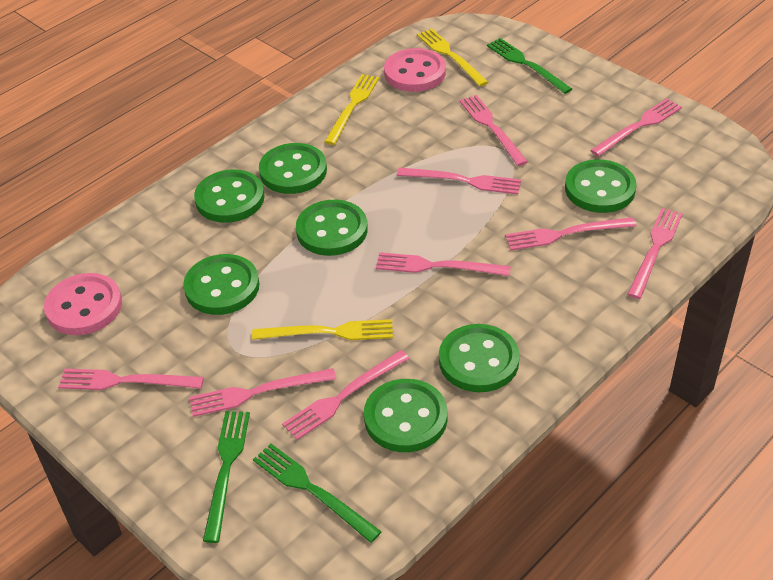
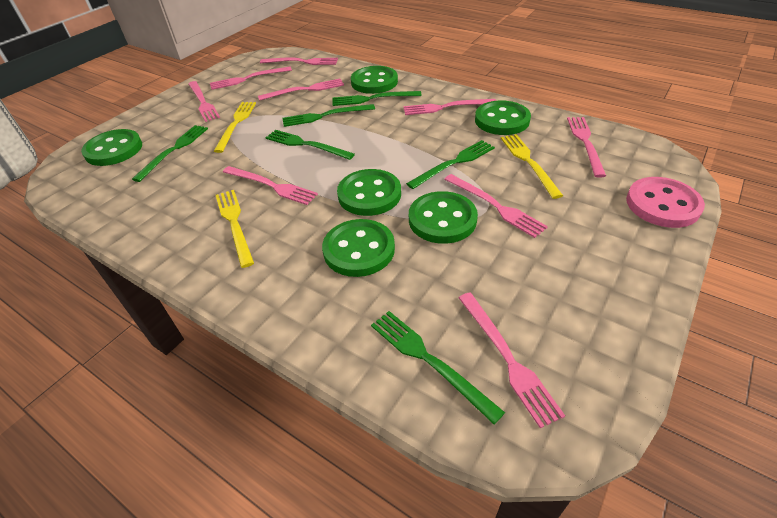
green button: 7 -> 6
green fork: 3 -> 6
pink button: 2 -> 1

